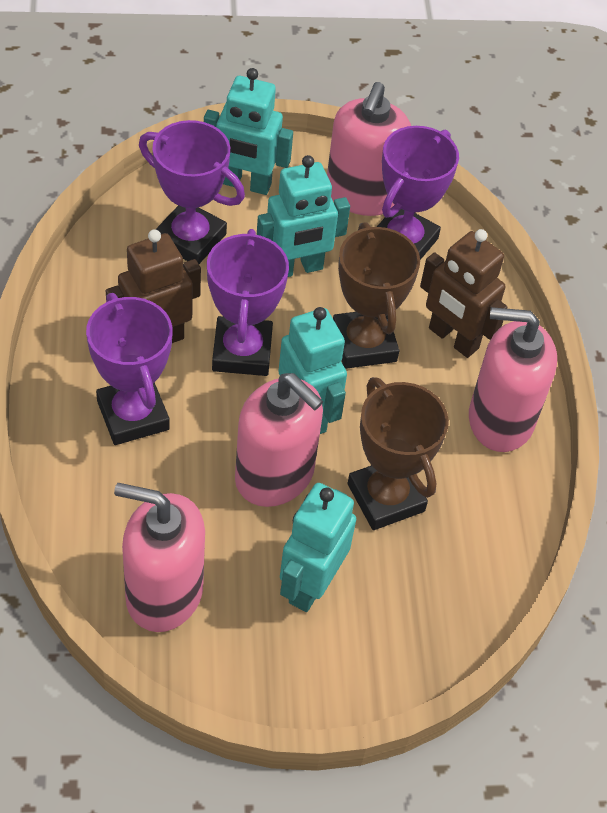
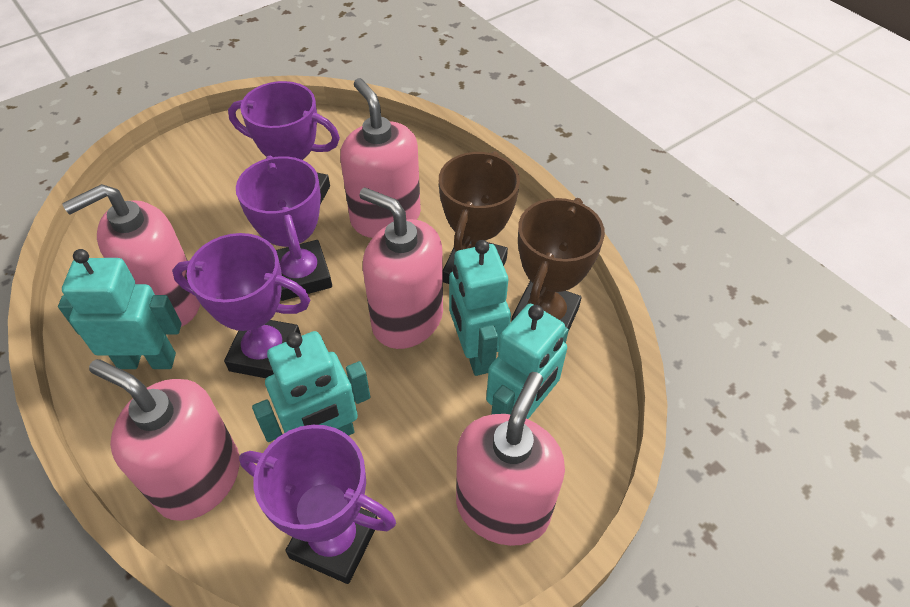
brown robot: 2 -> 0
pink soap dispenser: 4 -> 5

